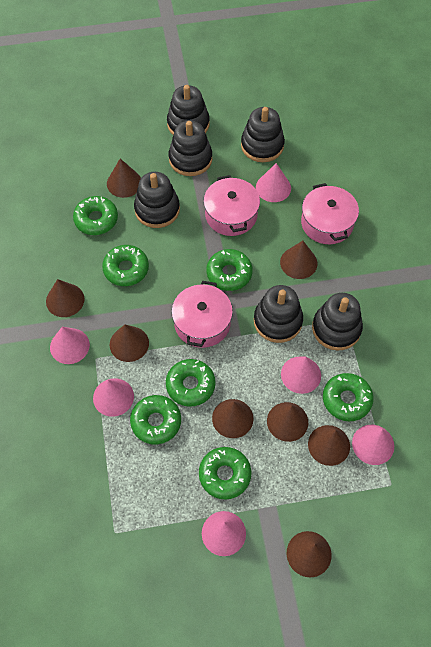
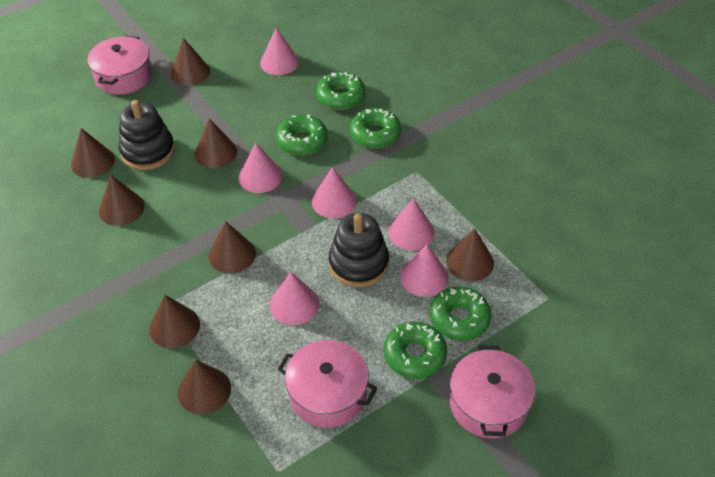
black stacking toy: 6 -> 2
green donut: 7 -> 5

